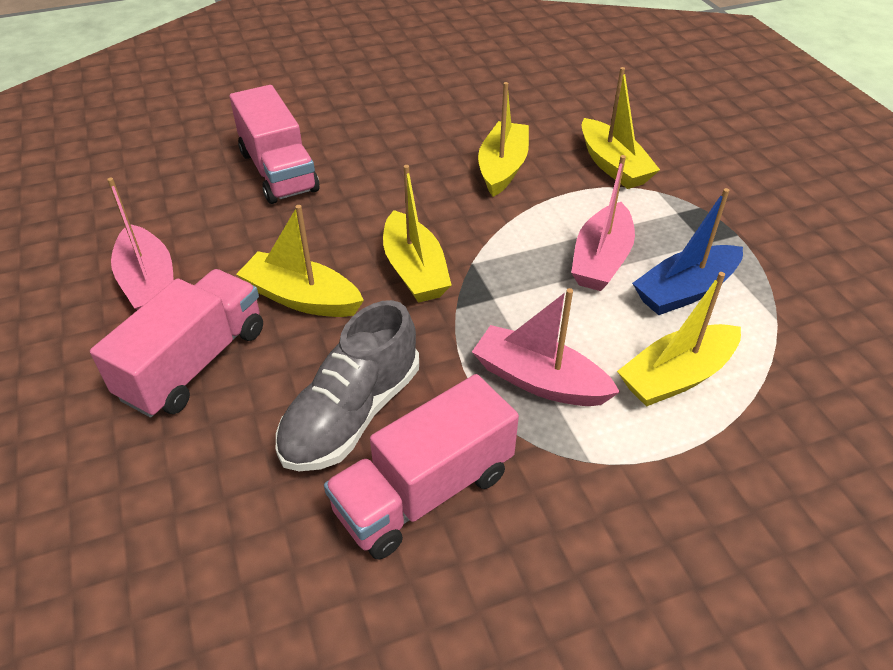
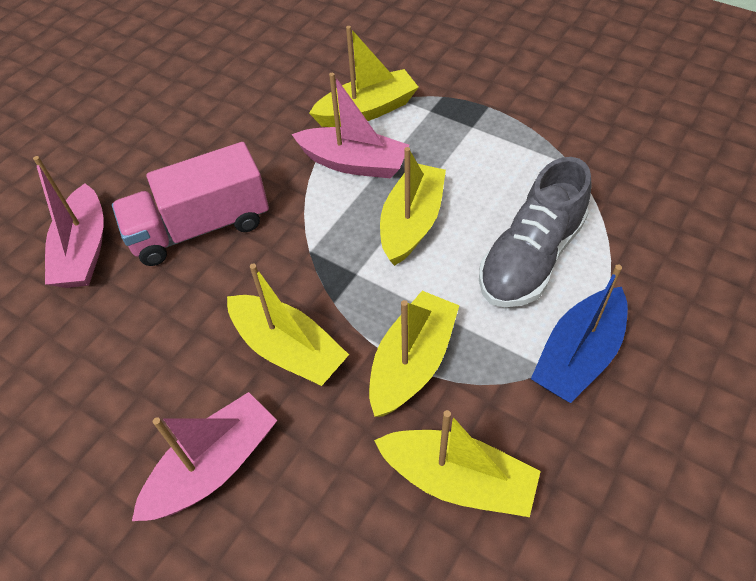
pink truck: 3 -> 1

